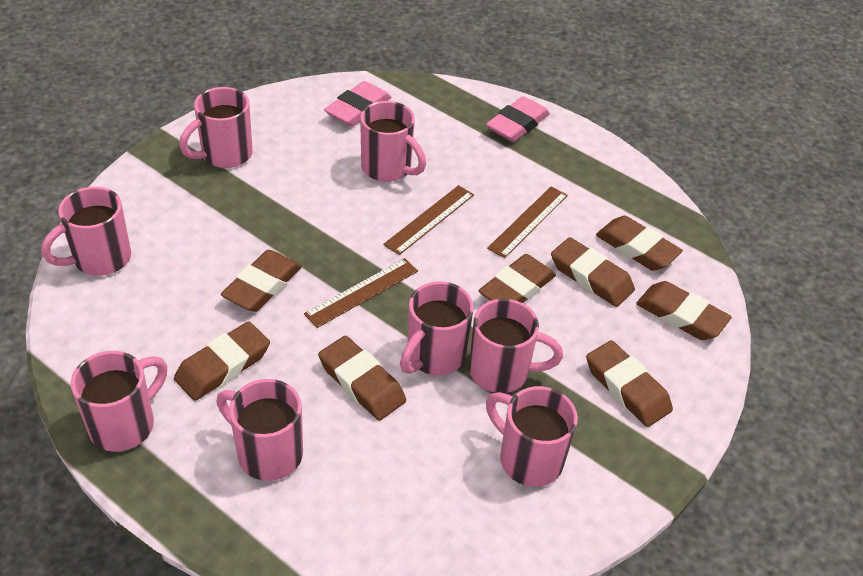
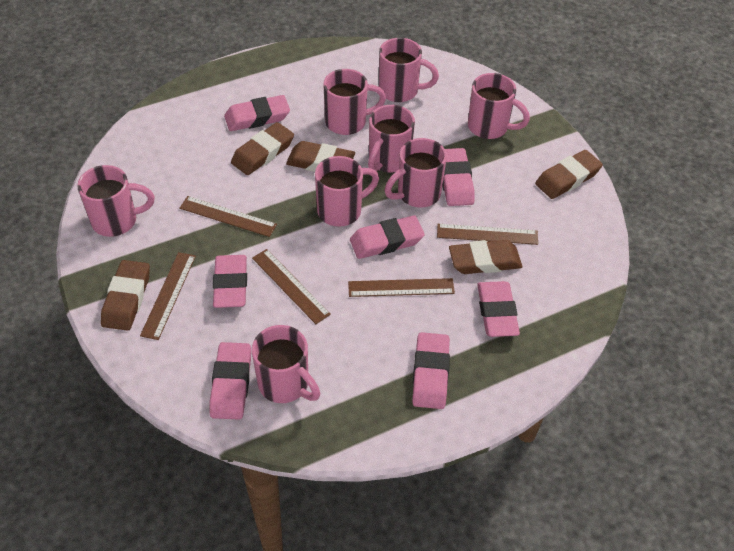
brown eraser: 8 -> 5
brown ruler: 3 -> 5
pink eraser: 2 -> 7

